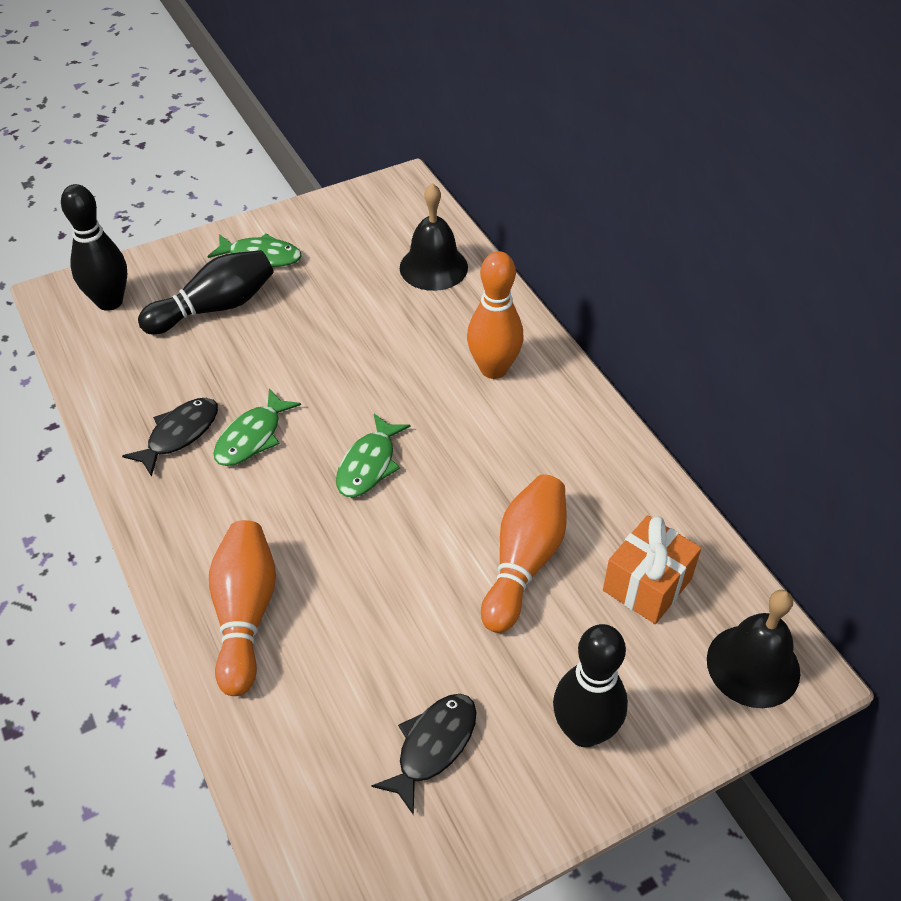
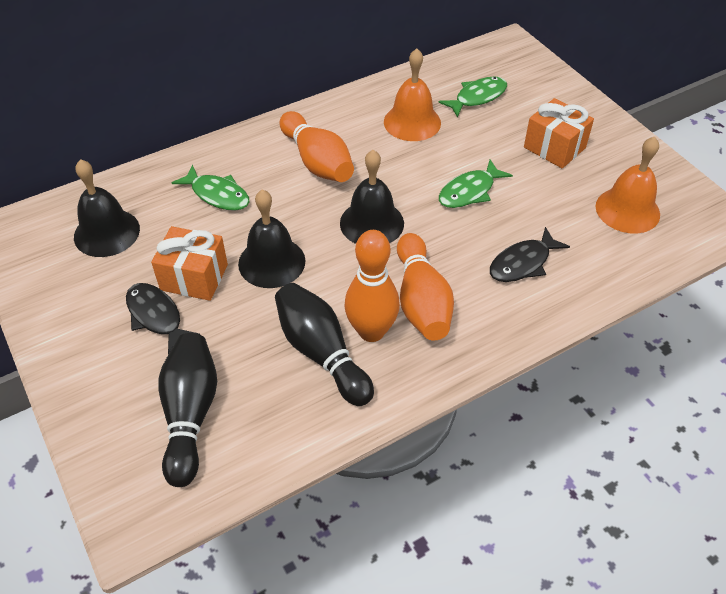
black bell: 2 -> 3
black bowling pin: 3 -> 2
orange bell: 0 -> 2
orange gift: 1 -> 2

